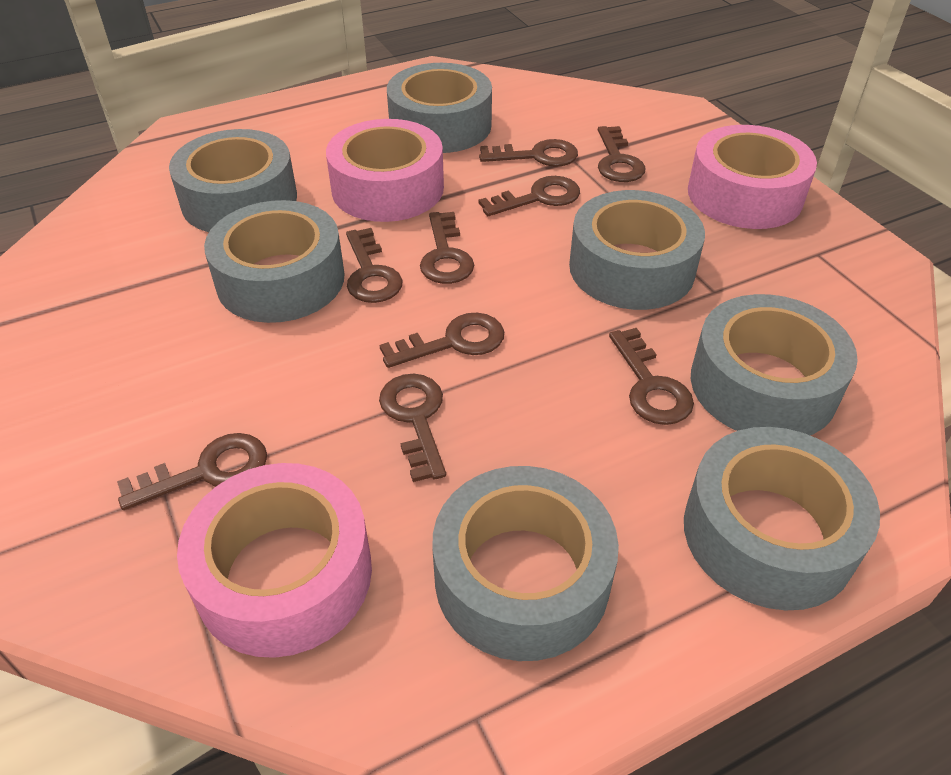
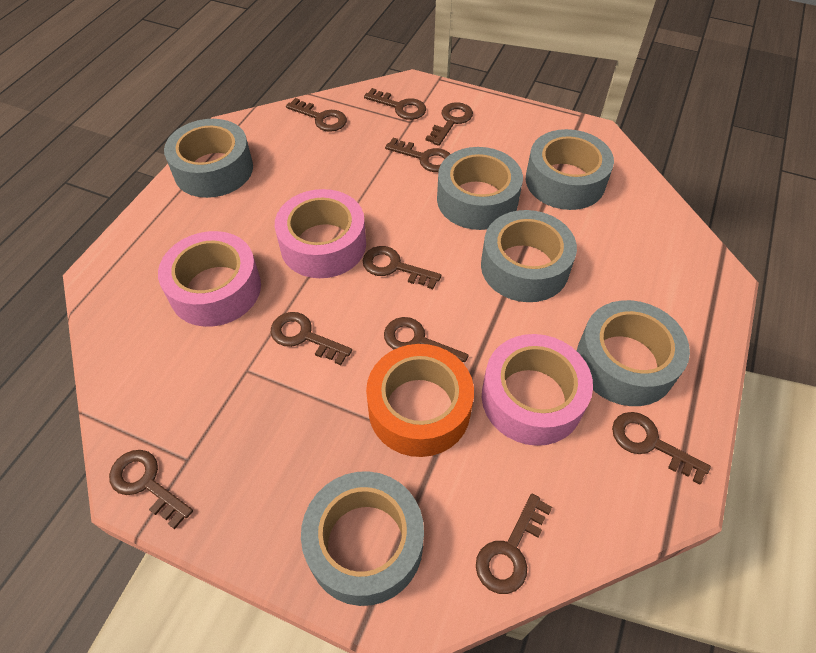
brown key: 9 -> 10
grey tape: 7 -> 6
orange tape: 0 -> 1

